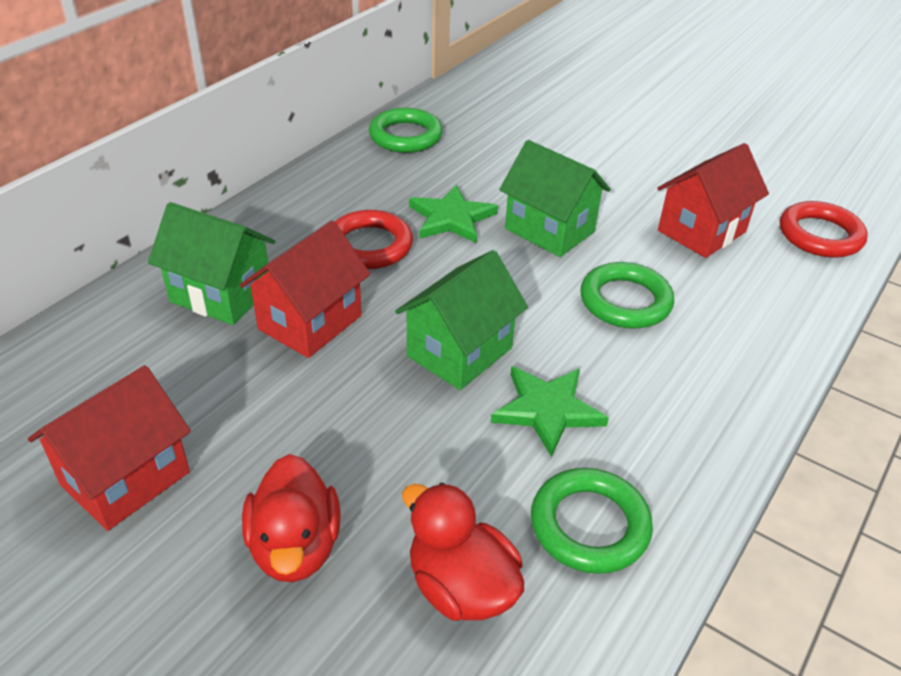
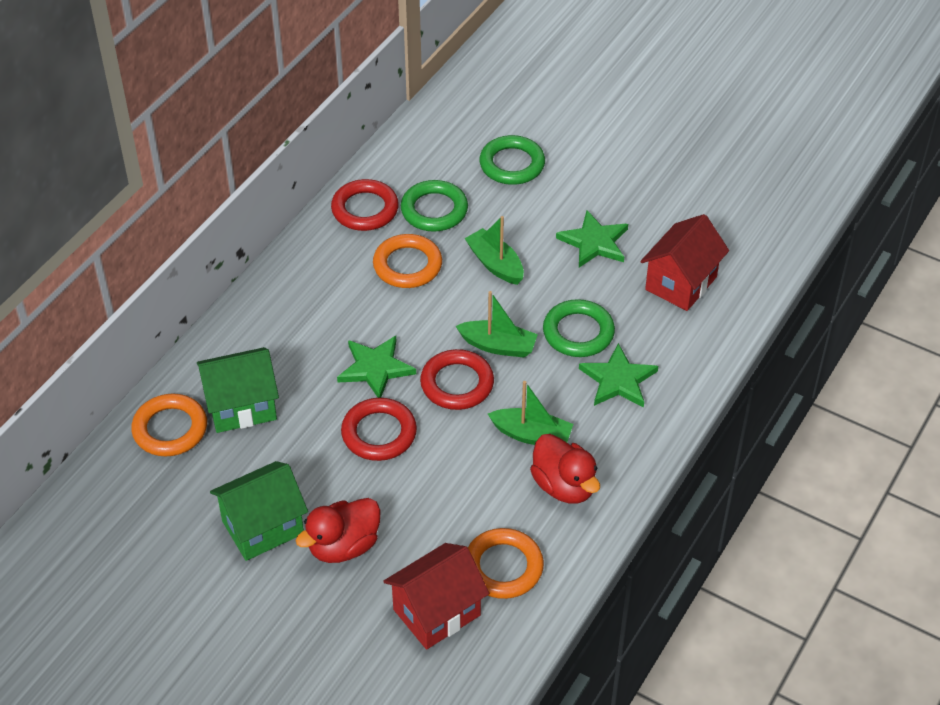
green boat: 0 -> 3
green house: 3 -> 2
green star: 2 -> 3
orange ring: 0 -> 3
red house: 3 -> 2
red ring: 2 -> 3

